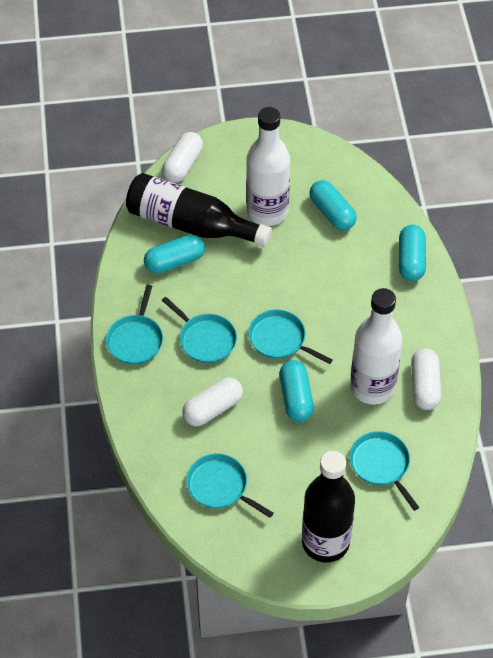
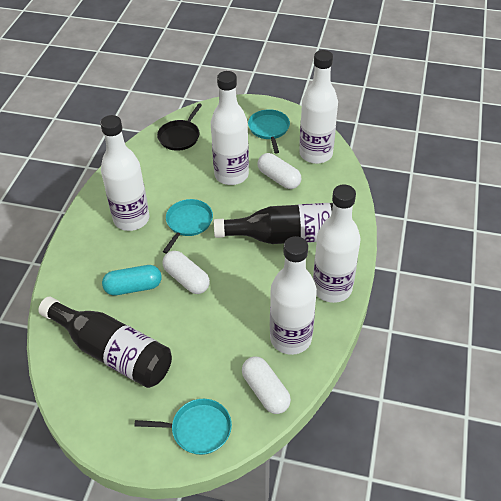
black pan: 0 -> 1
turquoise capsule: 4 -> 1
turquoise pan: 5 -> 3
white bottle: 2 -> 5

